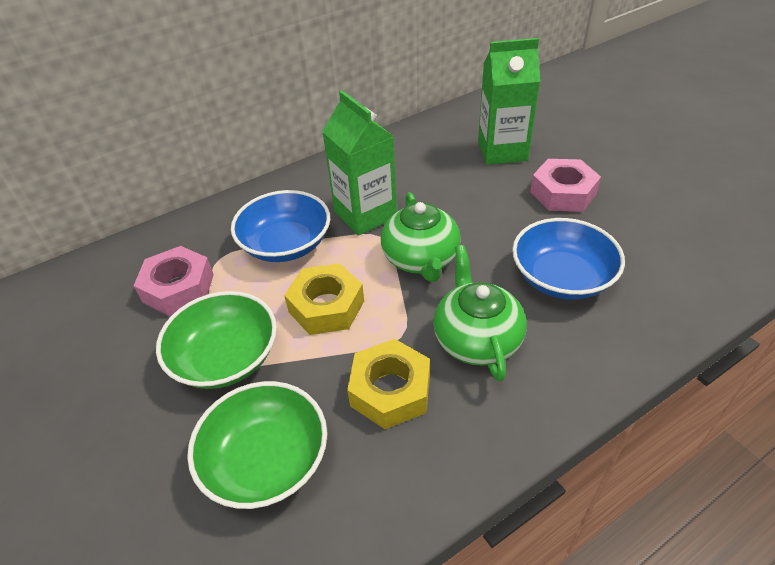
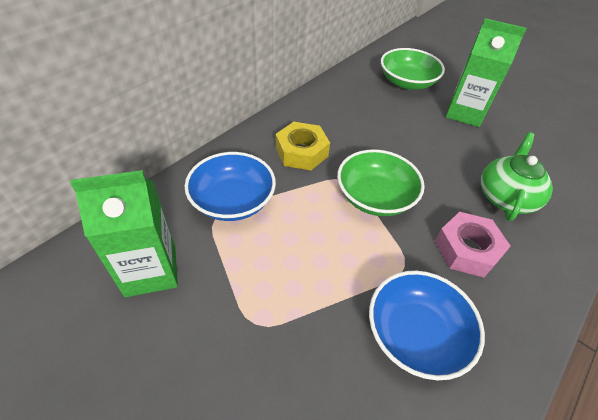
green teapot: 2 -> 1
pink nut: 2 -> 1
yellow nut: 2 -> 1

